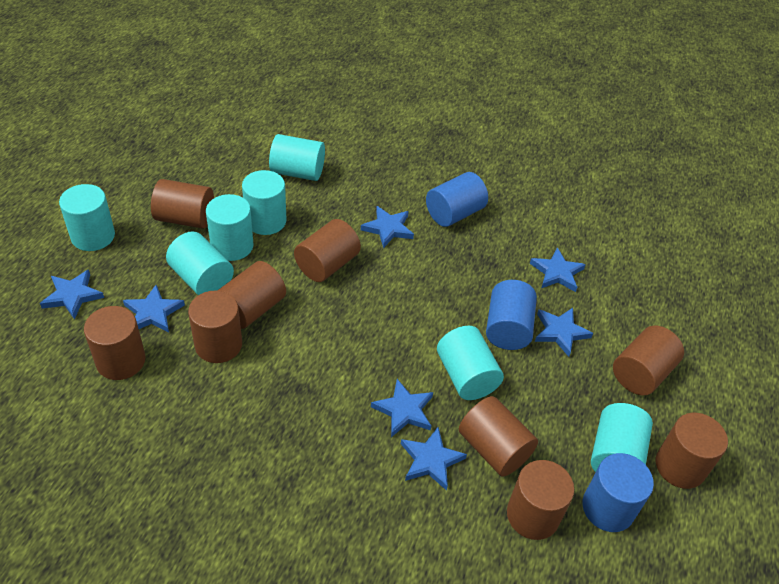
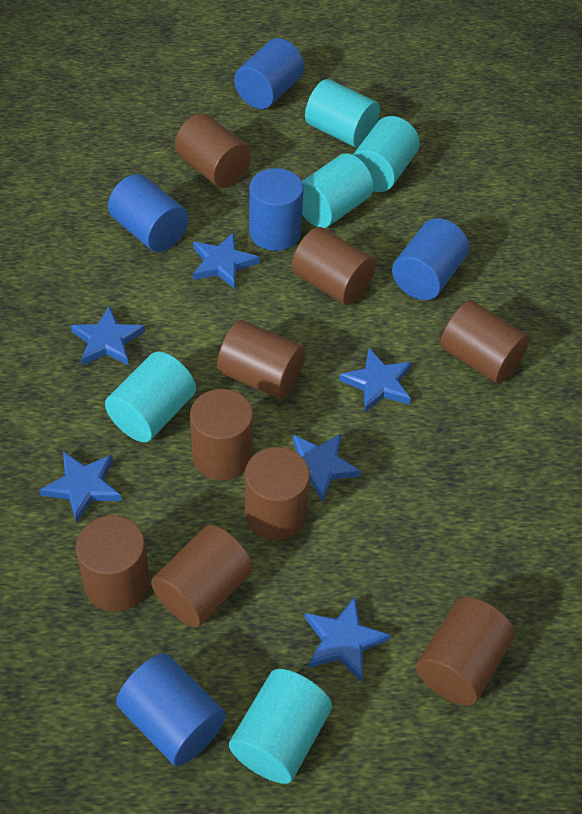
blue cylinder: 3 -> 5
blue star: 7 -> 6
turquoise cylinder: 7 -> 5

